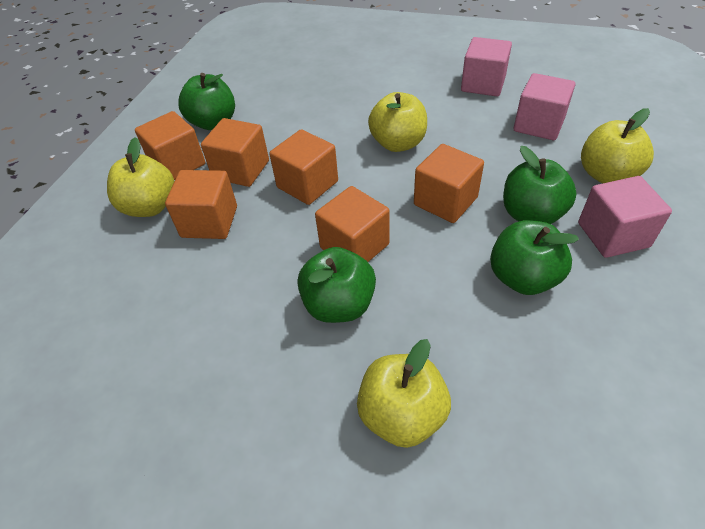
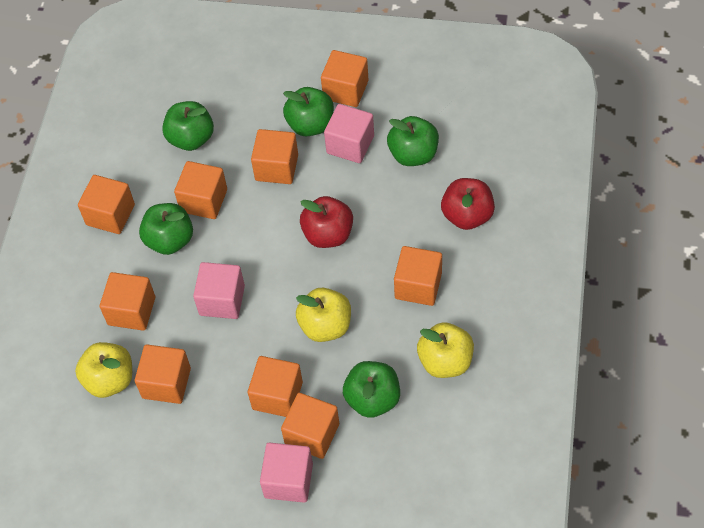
green apple: 4 -> 5
orange cube: 6 -> 9
red apple: 0 -> 2
yellow apple: 4 -> 3

